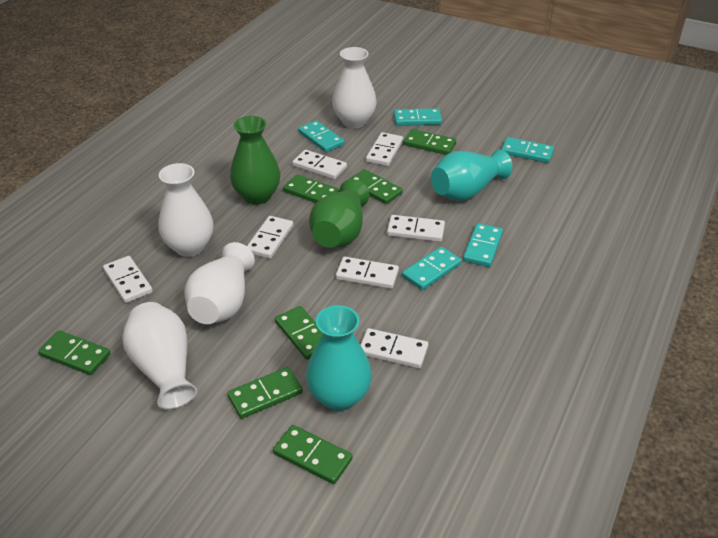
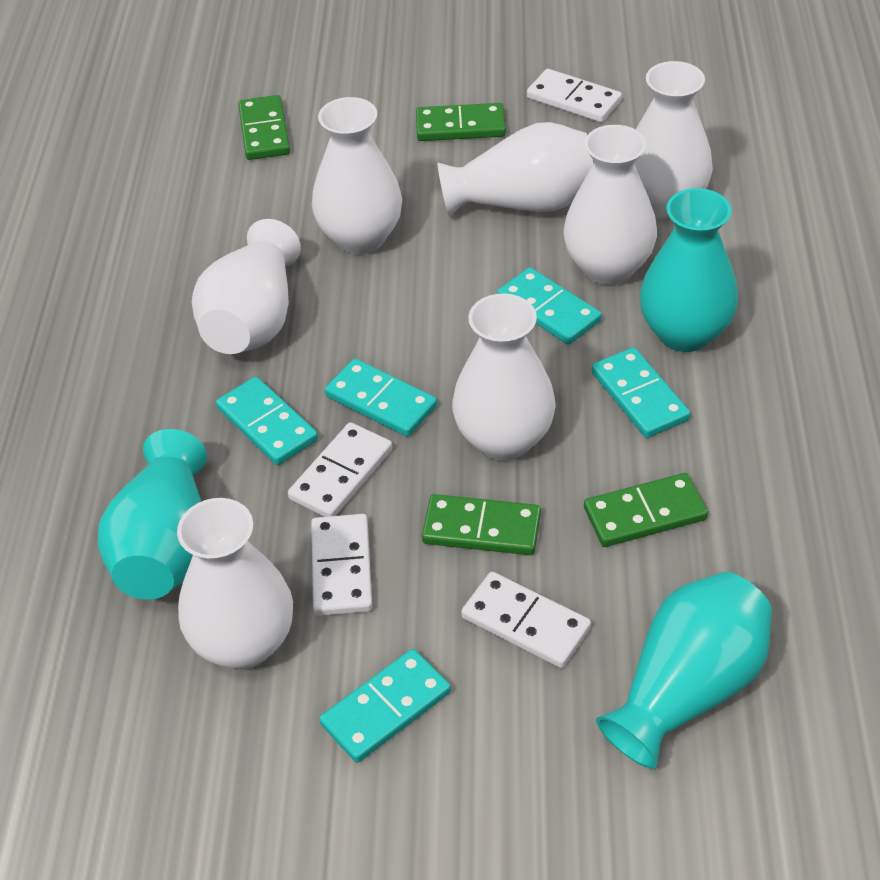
green domino: 7 -> 4
green vase: 2 -> 0
turquoise vase: 2 -> 3
white domino: 7 -> 4
white vase: 4 -> 7

